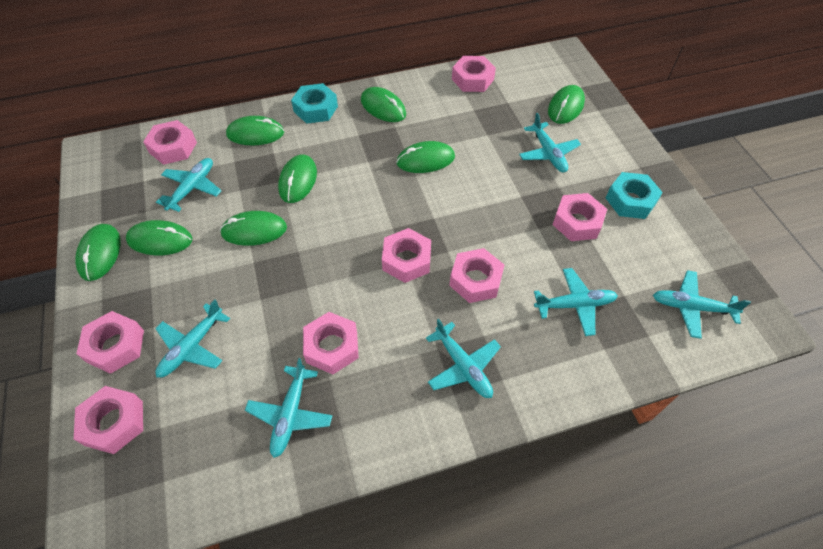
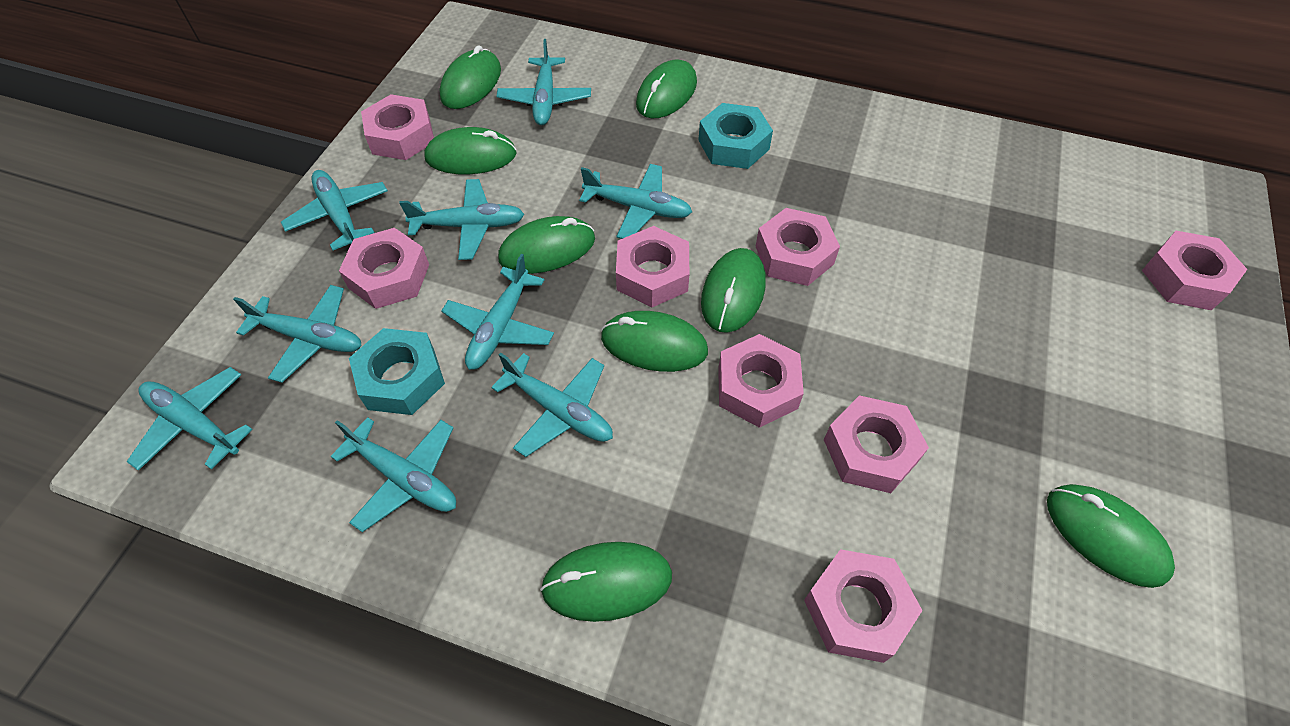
turquoise plane: 7 -> 9

